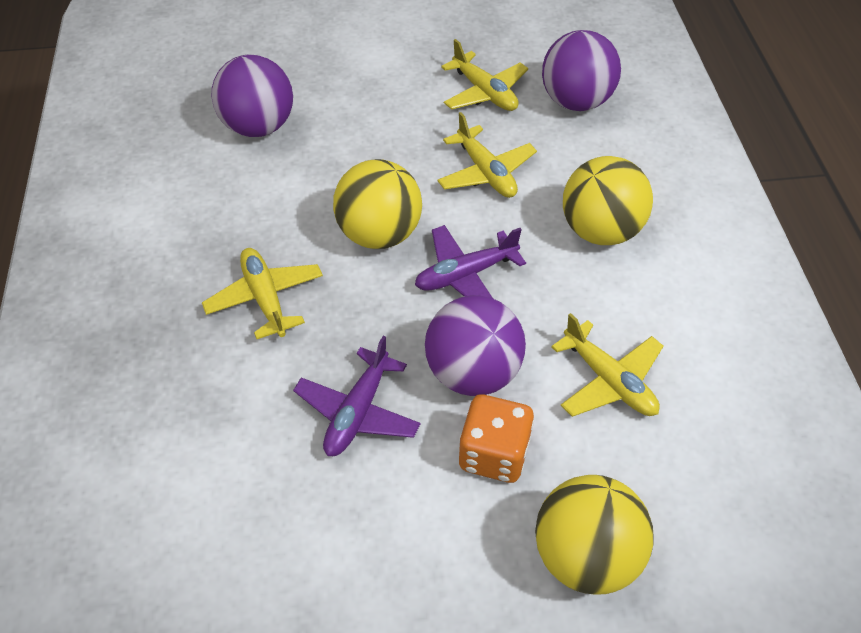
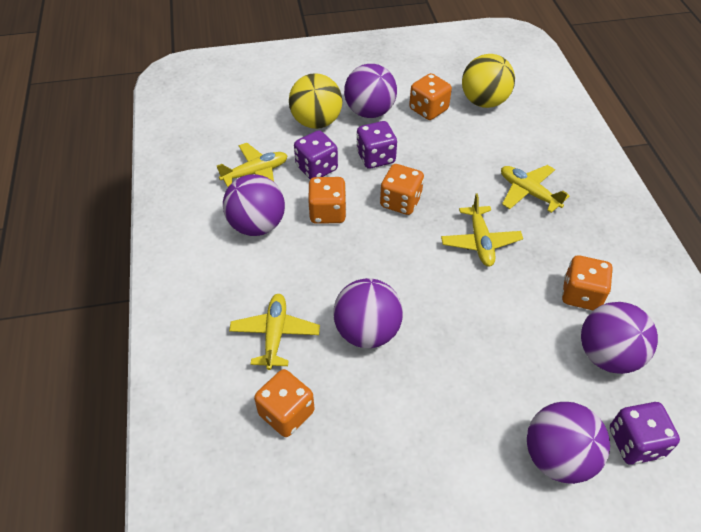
orange dice: 1 -> 5
purple ball: 3 -> 5
purple dice: 0 -> 3
purple plane: 2 -> 0
yellow ball: 3 -> 2

